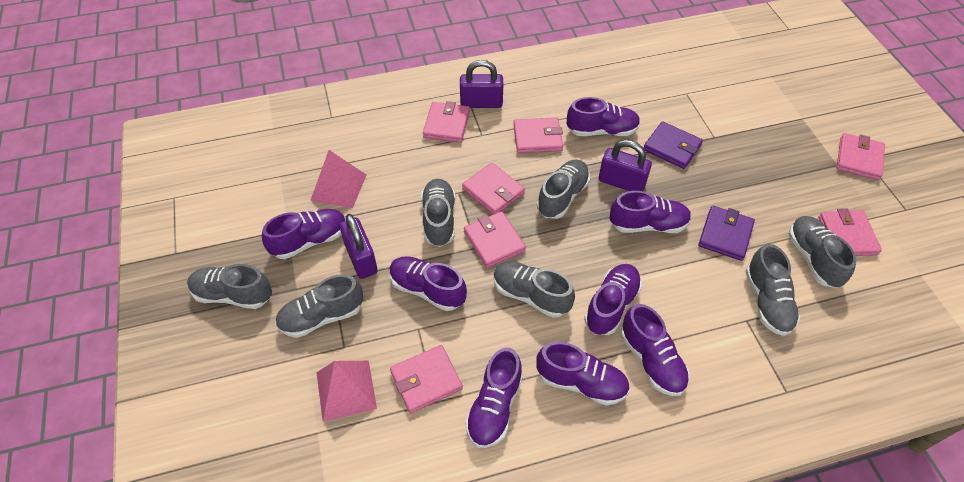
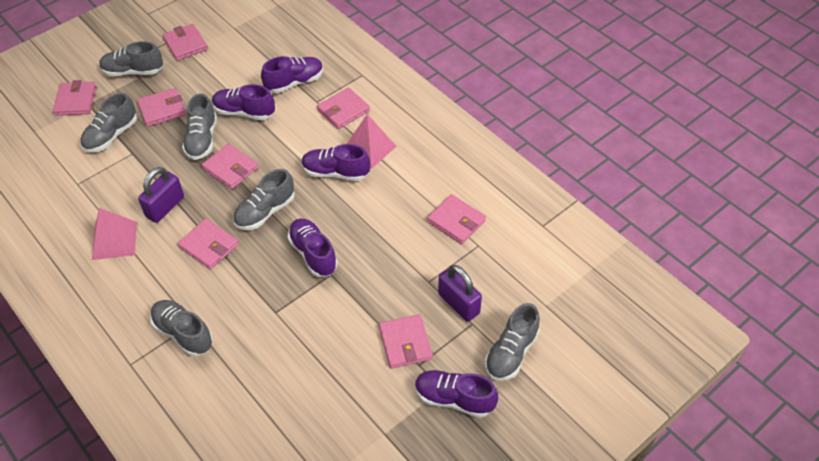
grey shoe: 7 -> 6
pink wallet: 7 -> 8
purple padlock: 3 -> 2
purple shoe: 8 -> 5
purple wallet: 2 -> 0

